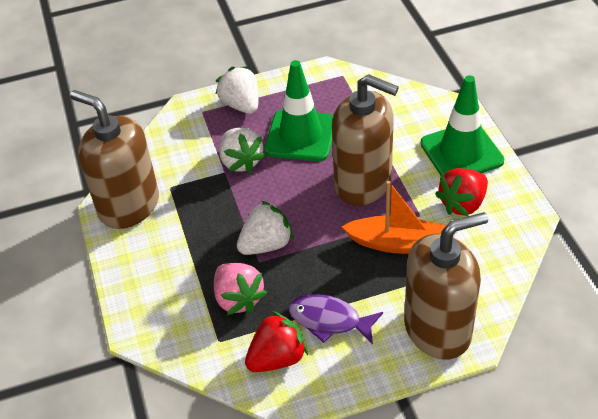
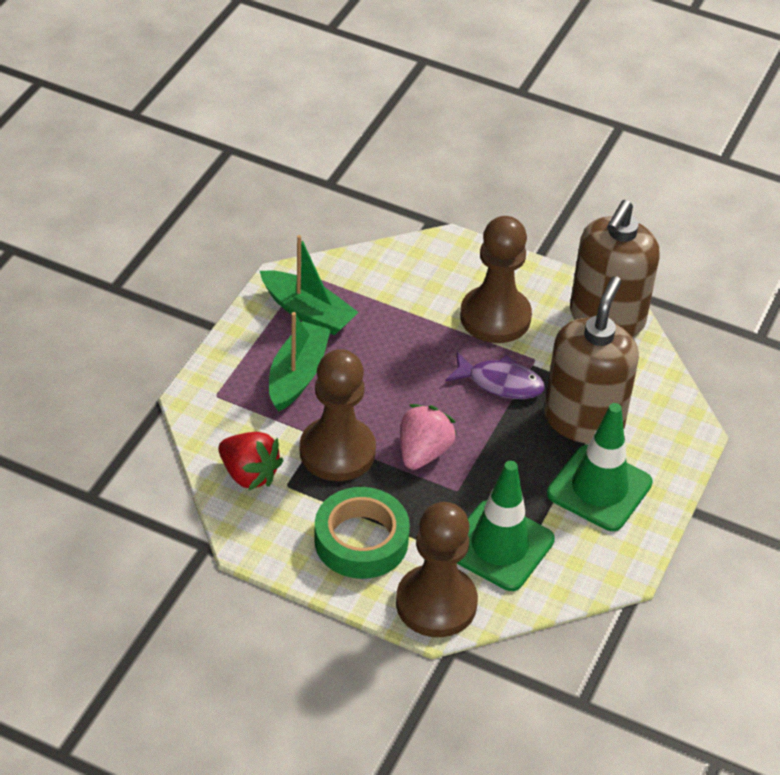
brown pawn: 0 -> 3
brown soap dispenser: 3 -> 2
green boat: 0 -> 2
green tape: 0 -> 1
orange boat: 1 -> 0
red strawberry: 2 -> 1
white strawberry: 3 -> 0

